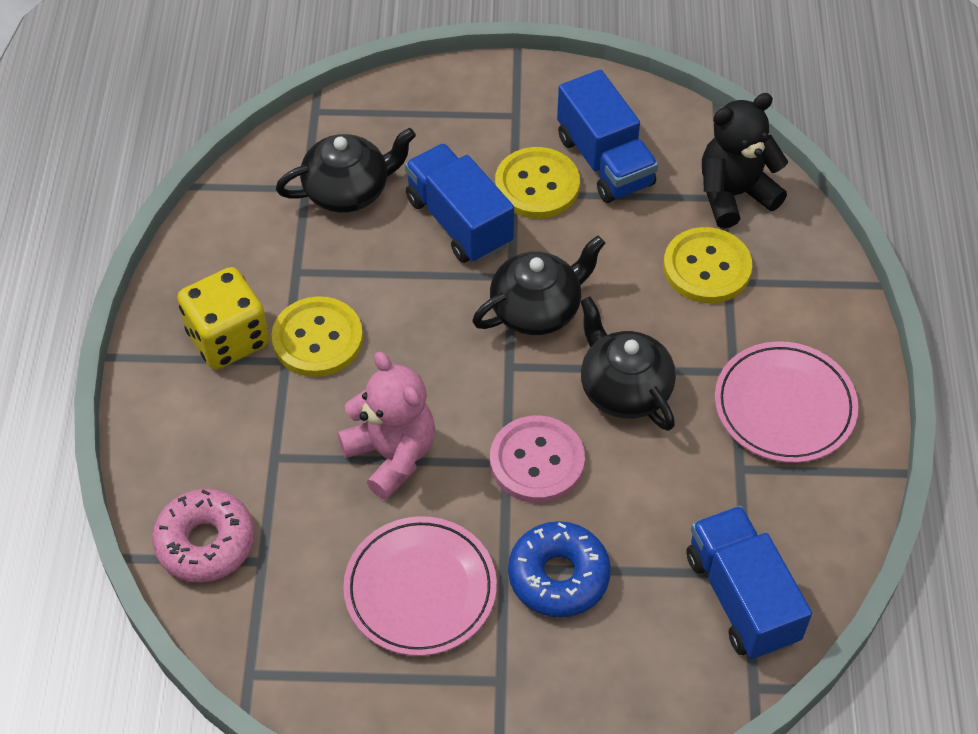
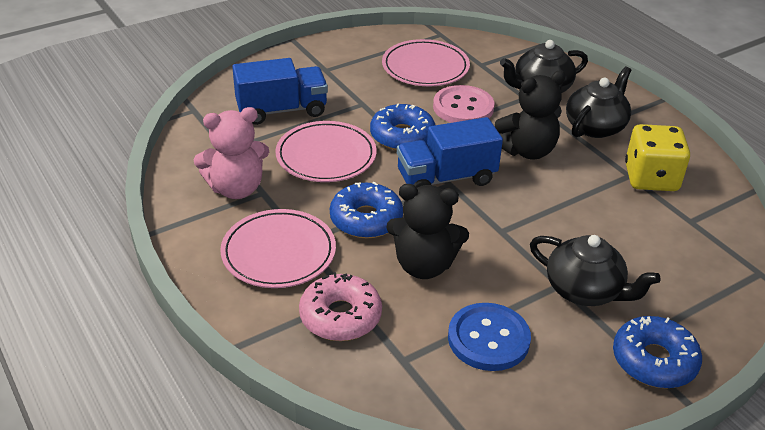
black teddy bear: 1 -> 2
blue button: 0 -> 1
blue donut: 1 -> 3
blue truck: 3 -> 2
pink plate: 2 -> 3
yellow button: 3 -> 0

